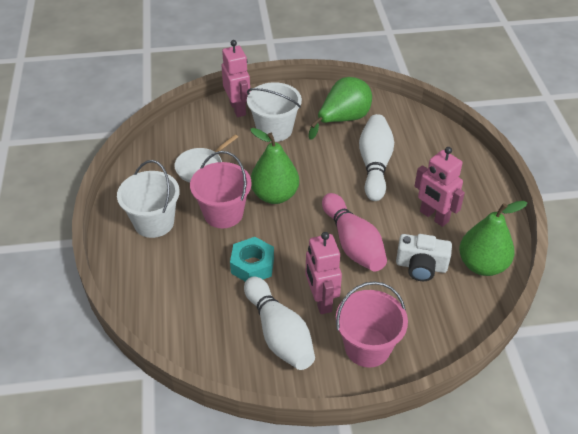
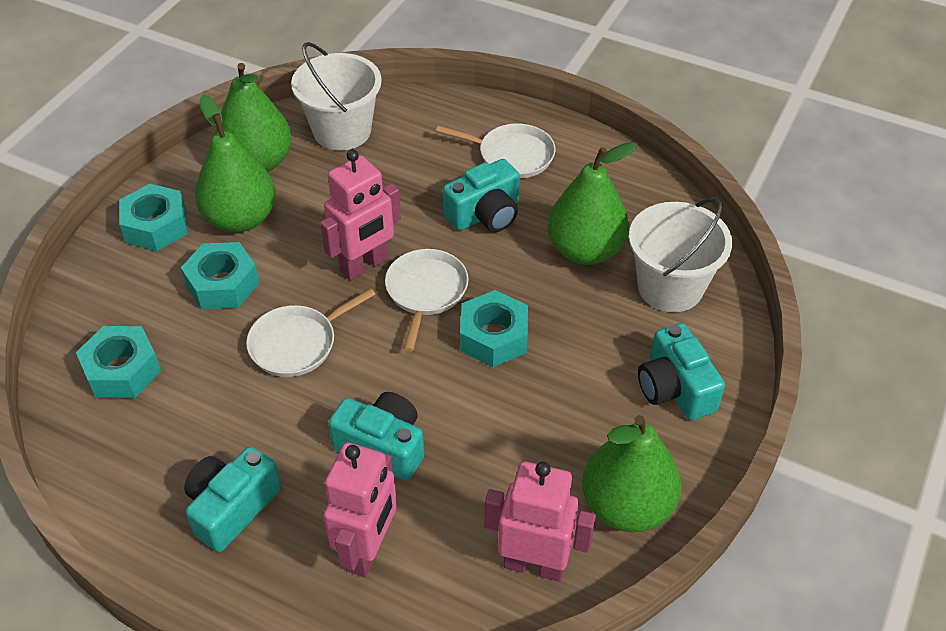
green pear: 3 -> 4
pink bowling pin: 1 -> 0
pink bucket: 2 -> 0
turquoise camera: 0 -> 4
turquoise nut: 1 -> 4
white bowling pin: 2 -> 0
white camera: 1 -> 0
white pan: 1 -> 3

